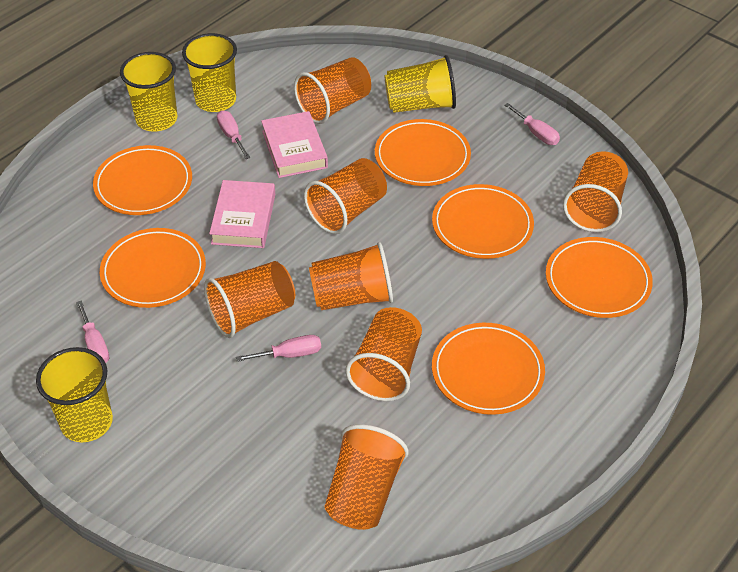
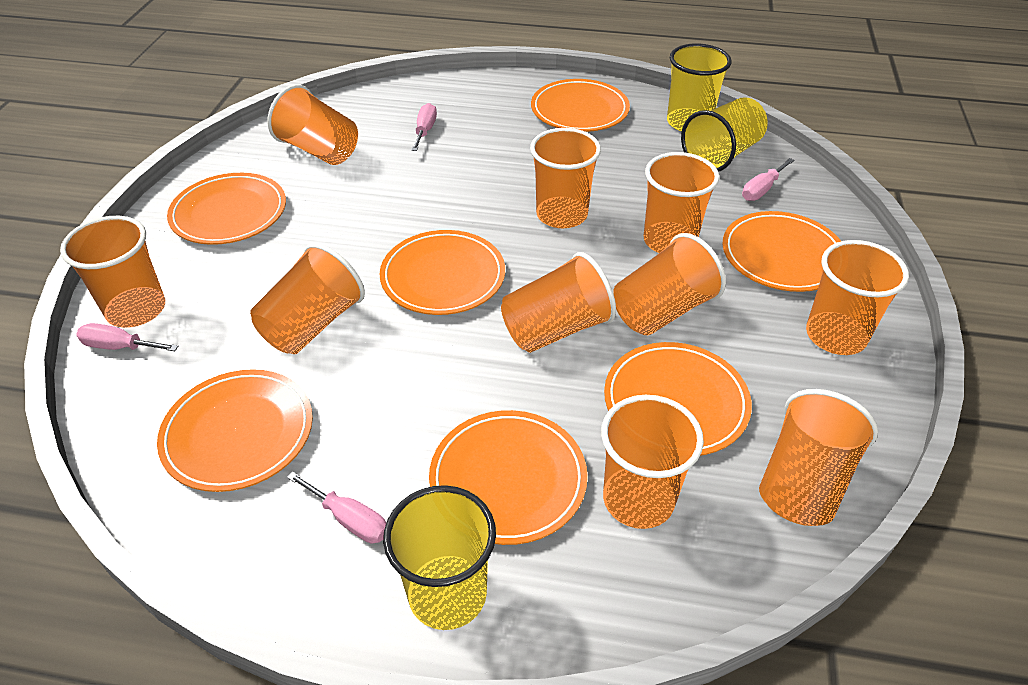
orange cup: 7 -> 10
orange plate: 6 -> 7
pink book: 2 -> 0
yellow cup: 4 -> 3

